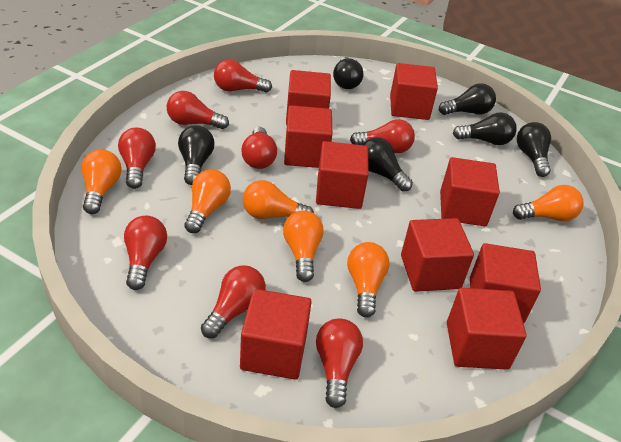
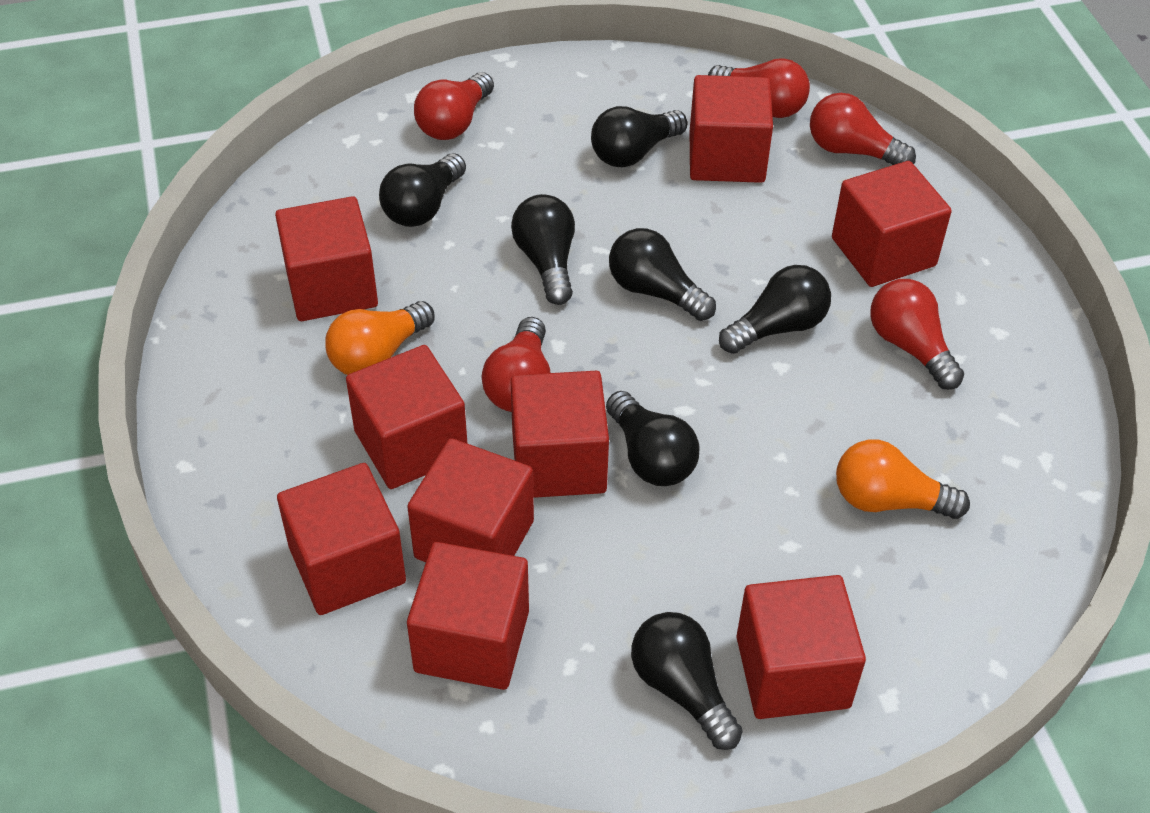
black light bulb: 6 -> 7
orange light bulb: 6 -> 2
red light bulb: 8 -> 5

